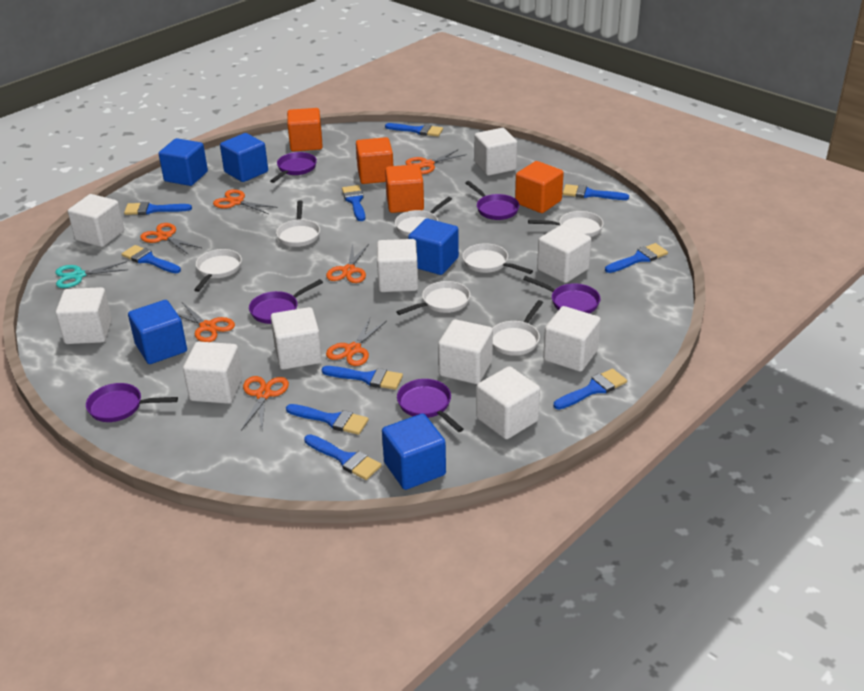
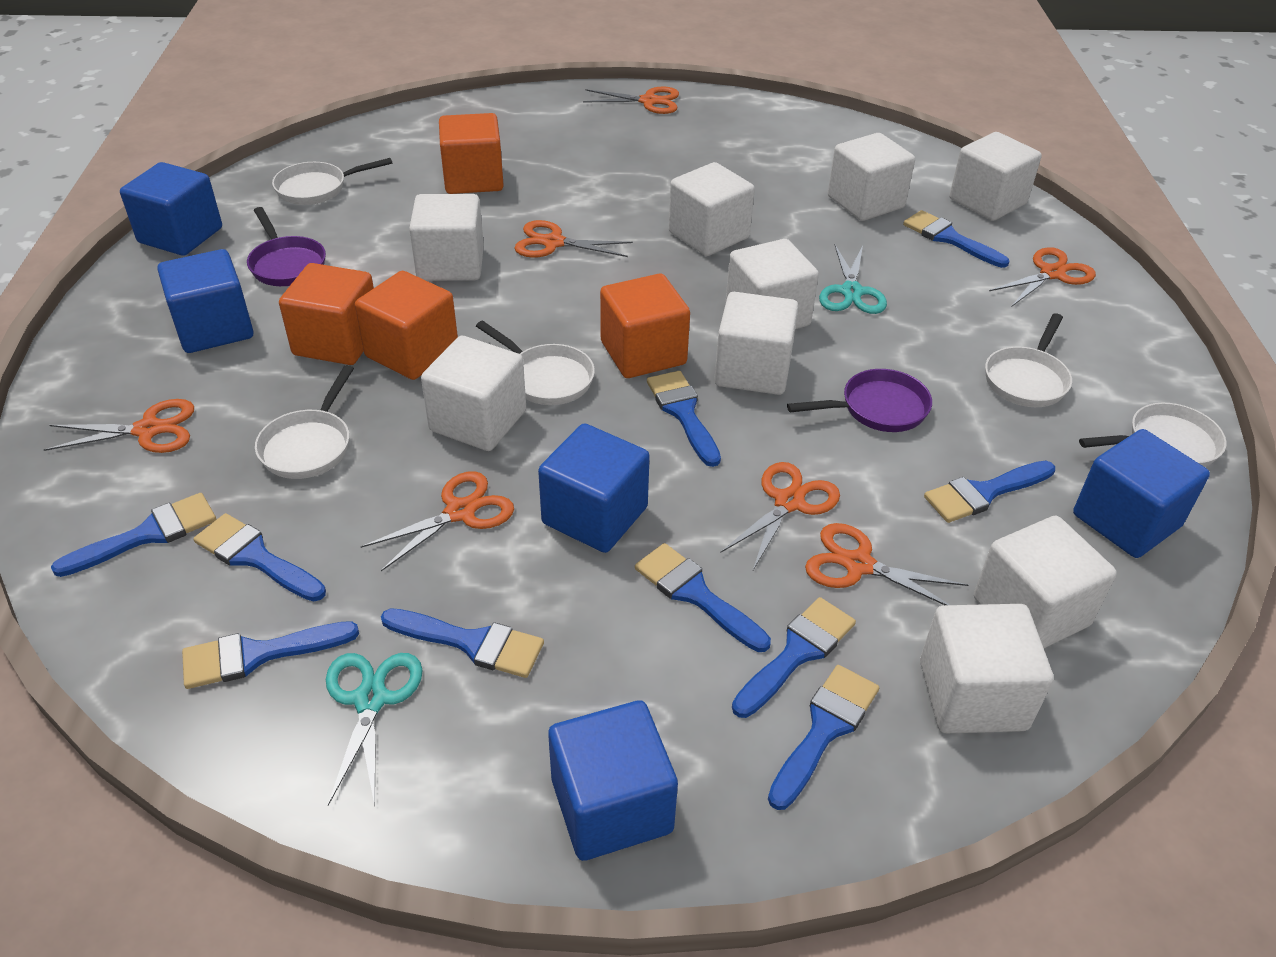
purple pan: 6 -> 2
turquoise scissors: 1 -> 2
white cube: 10 -> 9
white pan: 7 -> 5

